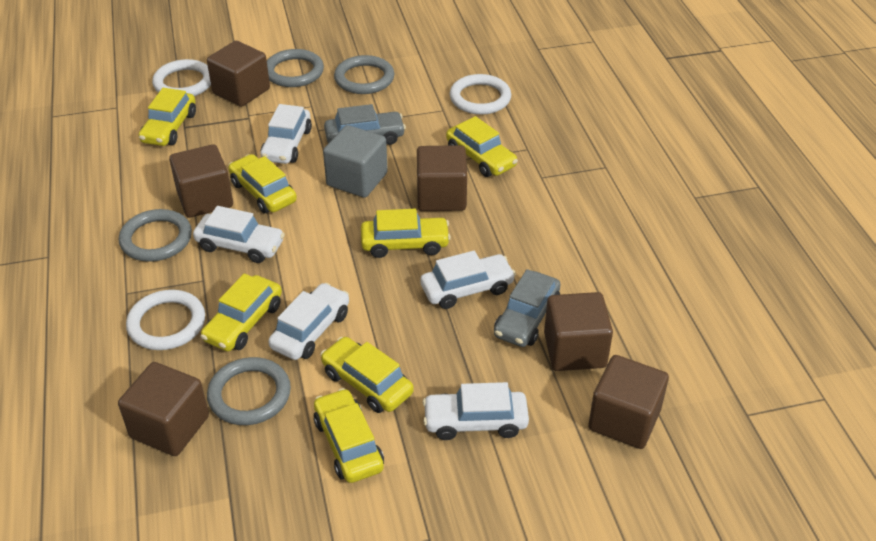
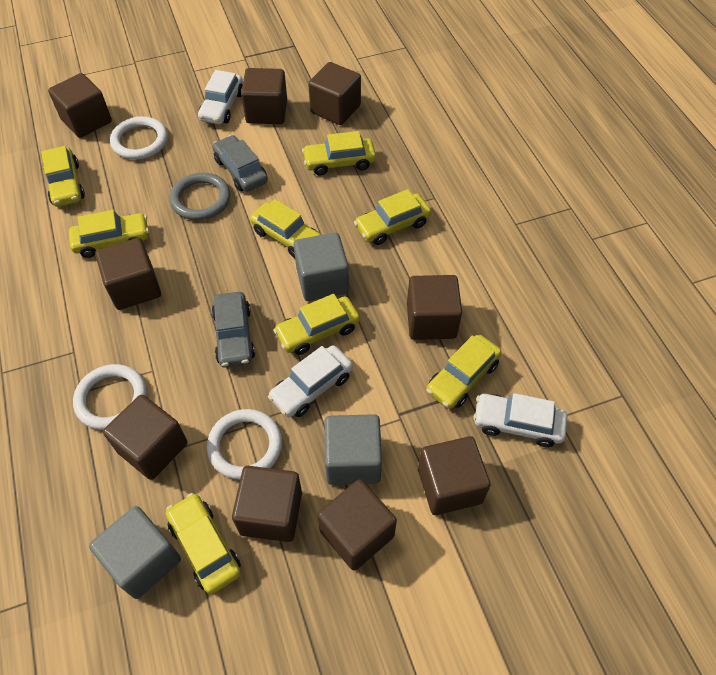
brown cube: 6 -> 9
grey cube: 1 -> 3
grey ring: 4 -> 1
white car: 5 -> 3
yellow car: 7 -> 8

